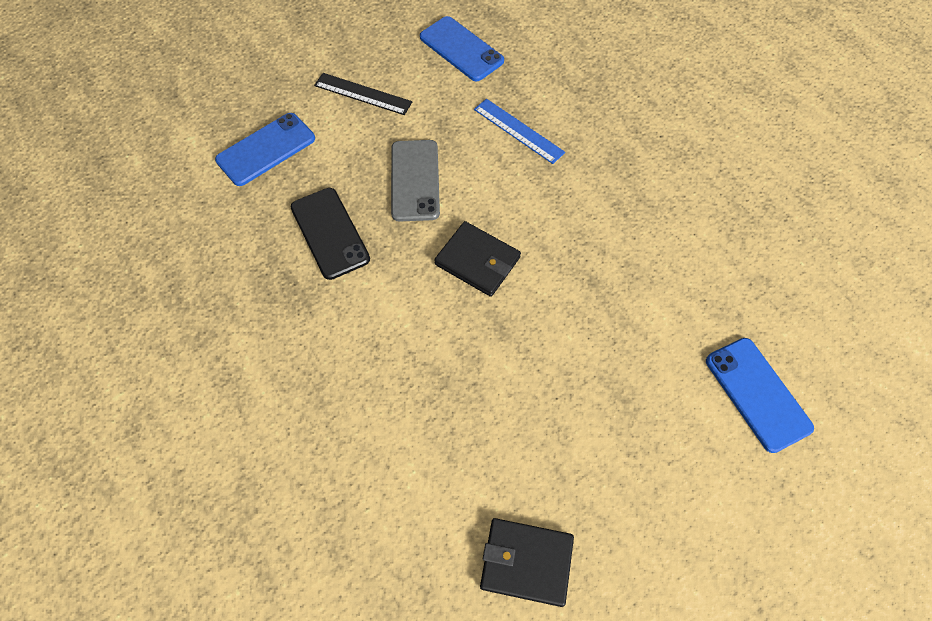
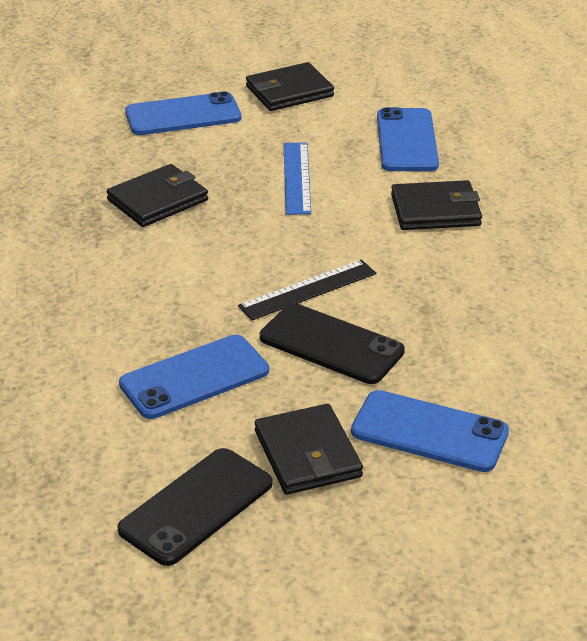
black phone: 1 -> 2
black wallet: 2 -> 4
blue phone: 3 -> 4
grey phone: 1 -> 0

